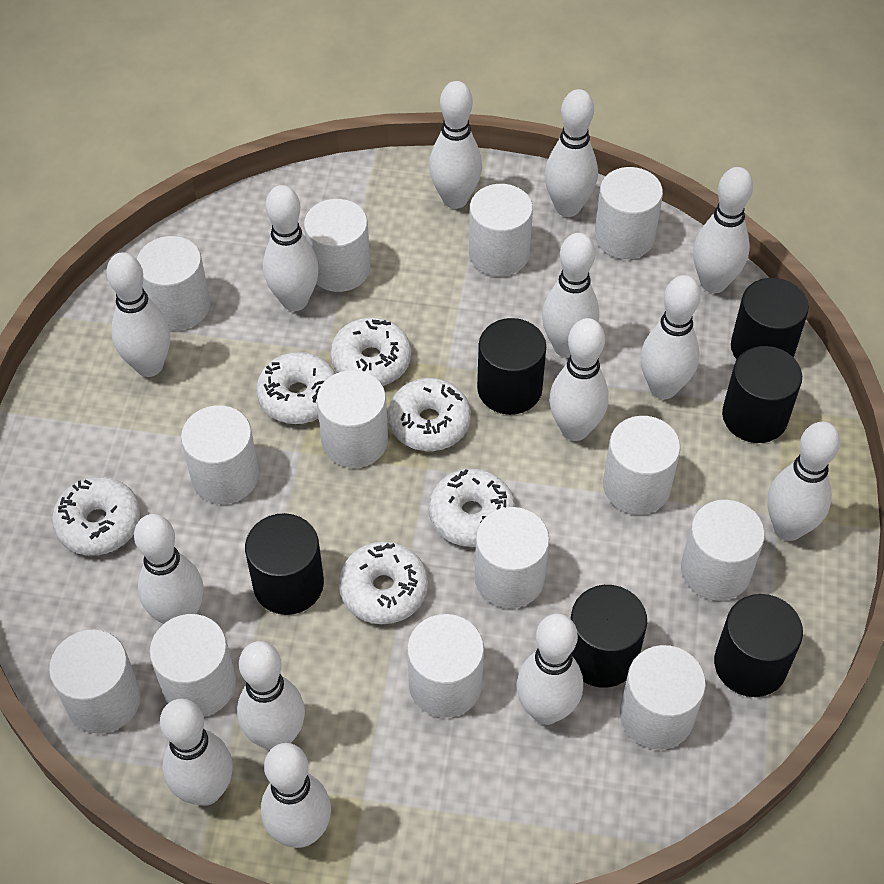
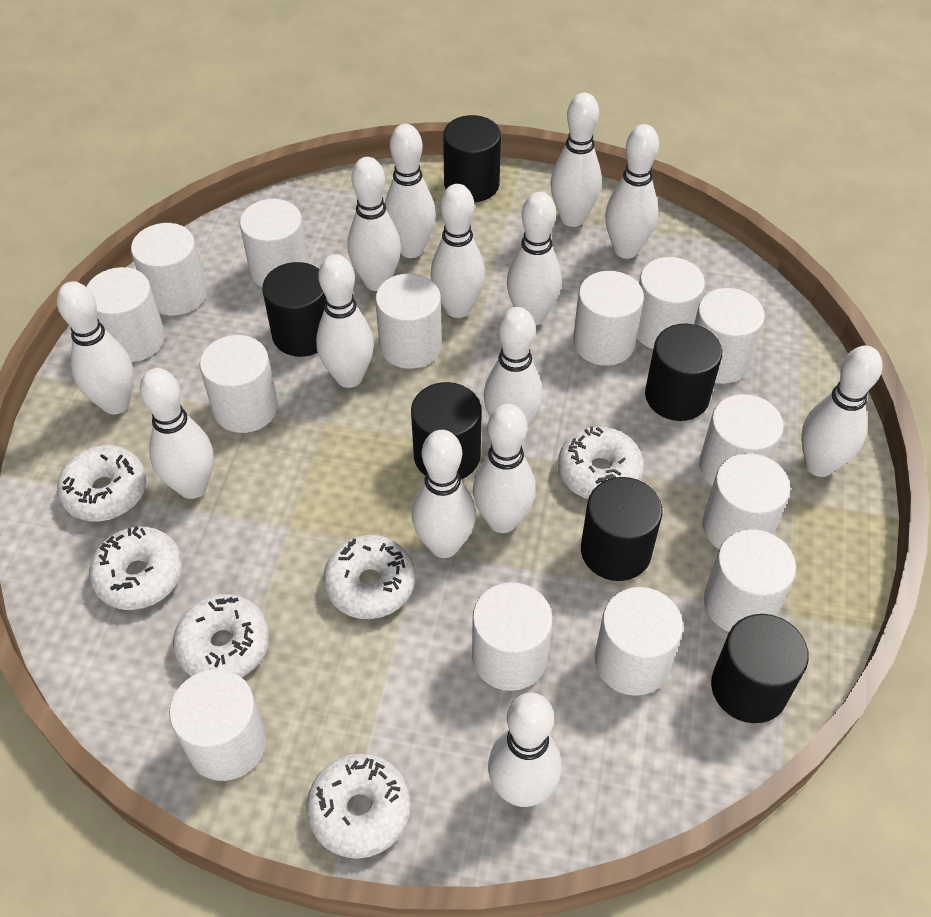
white cylinder: 13 -> 14

